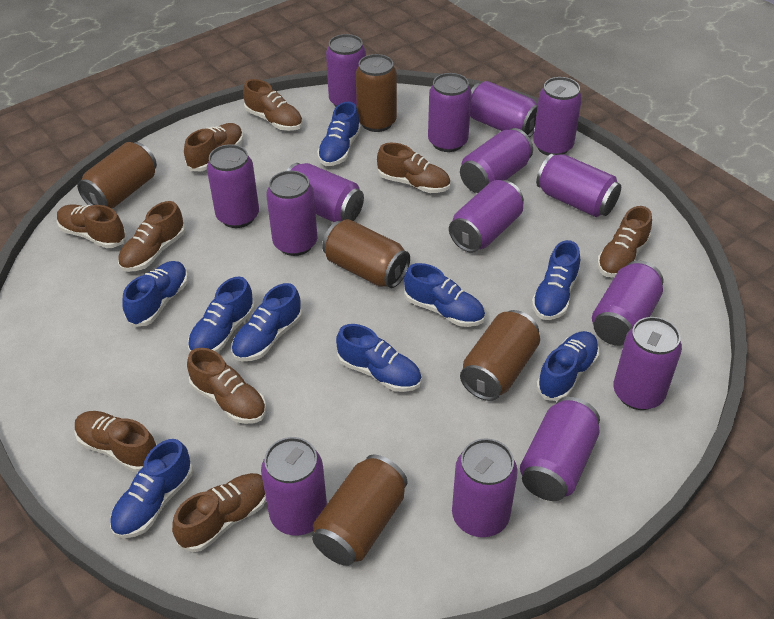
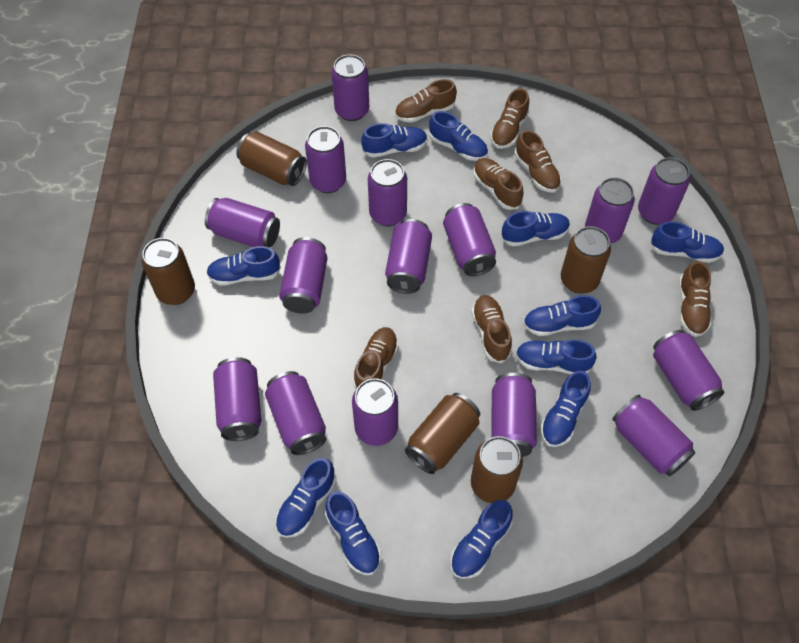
blue shoe: 9 -> 11
brown shoe: 9 -> 7

